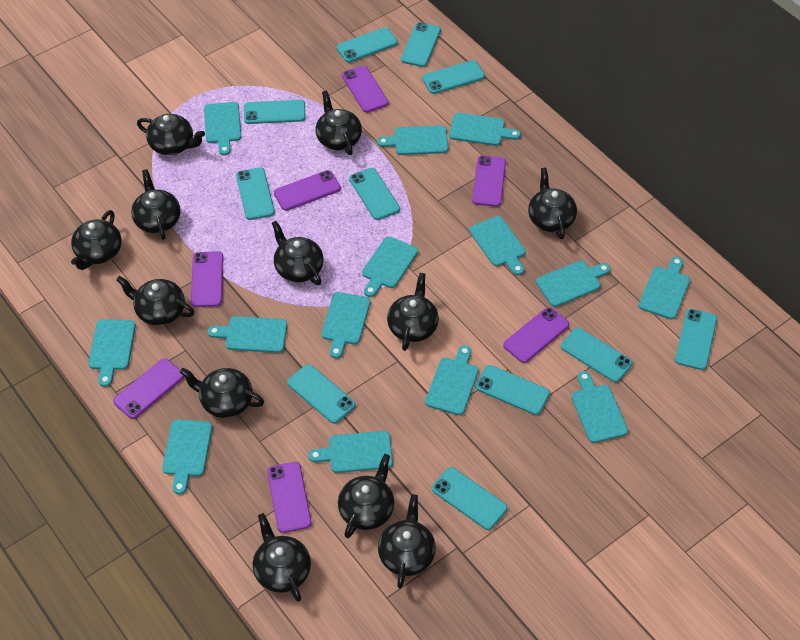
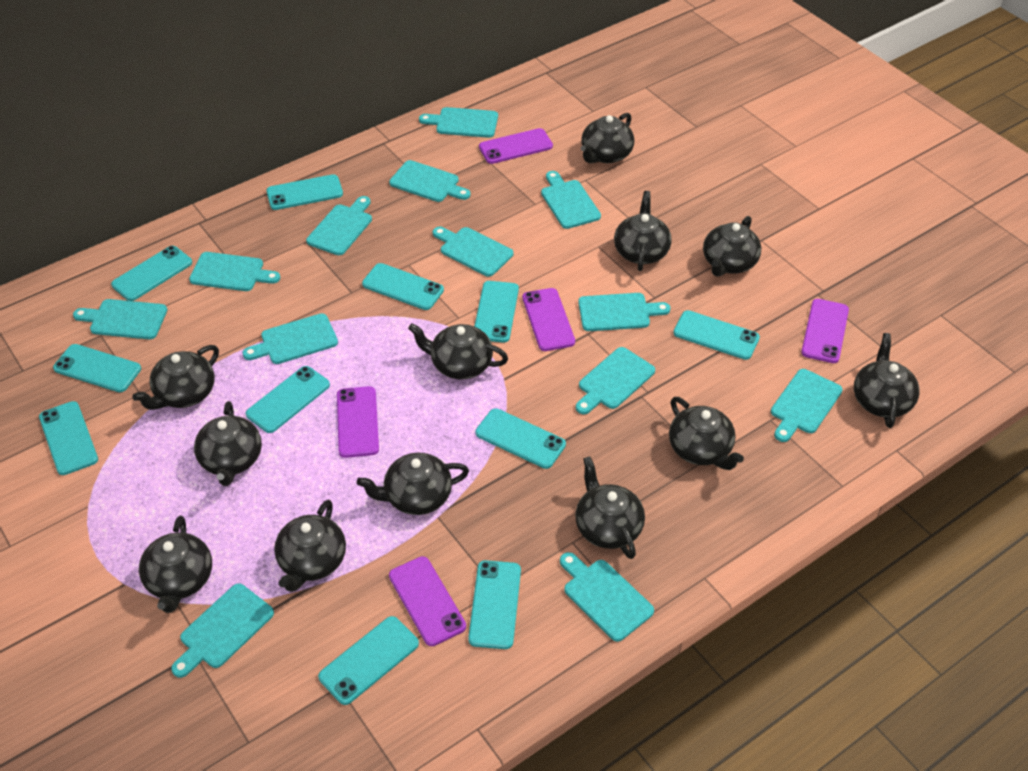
purple phone: 7 -> 5
turquoise cutting board: 14 -> 13

